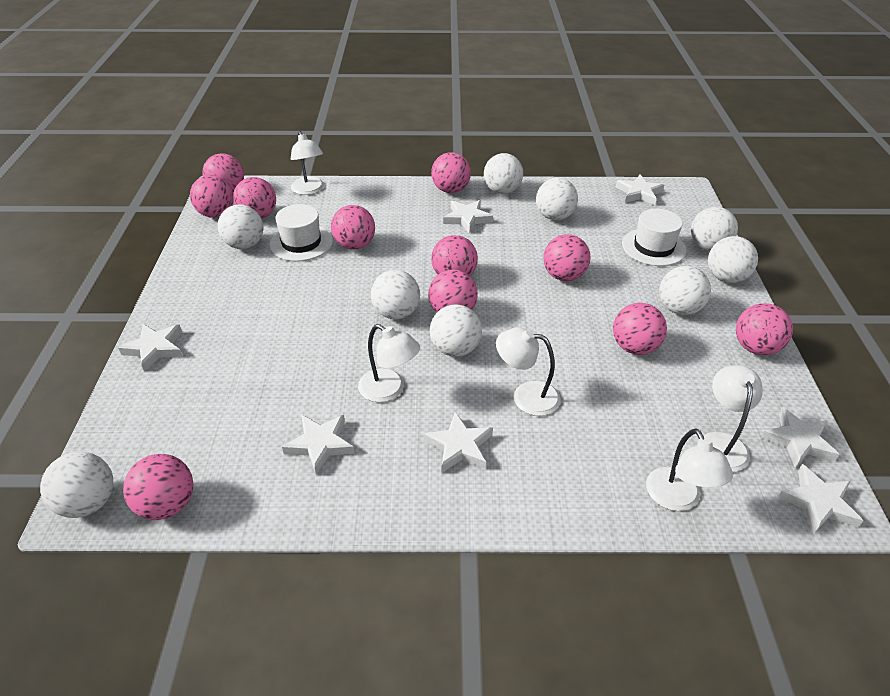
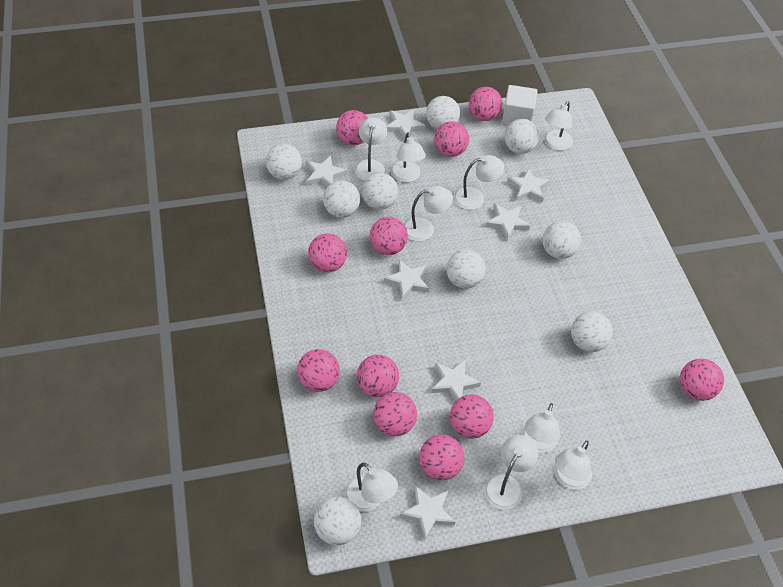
white cube: 0 -> 1
white hat: 2 -> 0
white lamp: 5 -> 9

